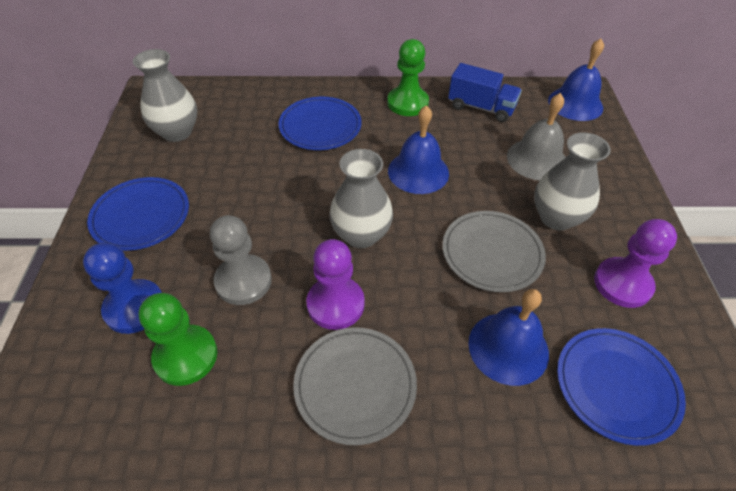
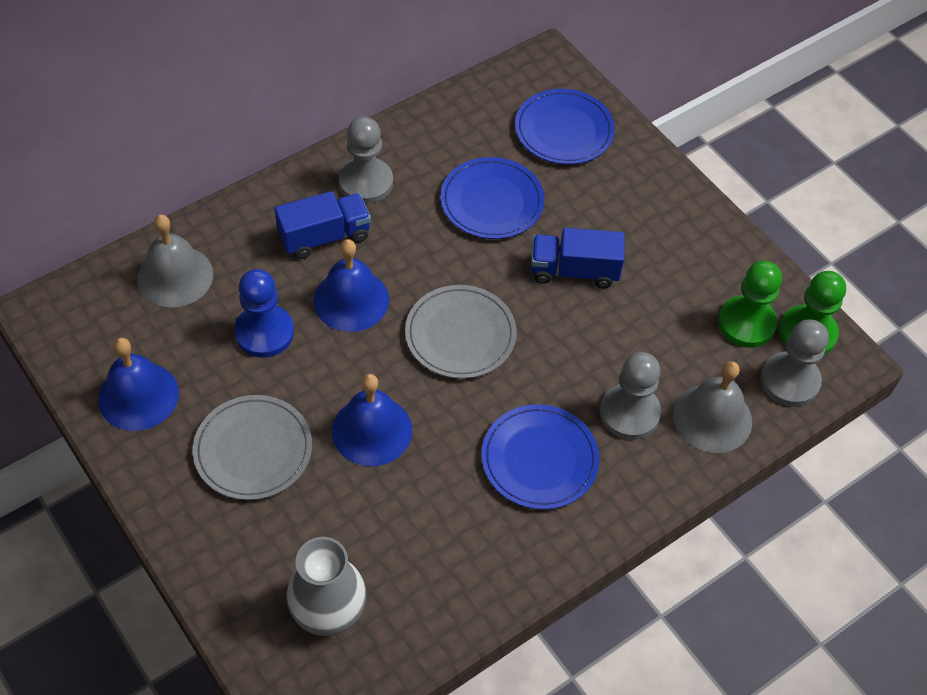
blue truck: 1 -> 2
grey bell: 1 -> 2
grey pawn: 1 -> 3
grey vase: 3 -> 1
purple pawn: 2 -> 0

